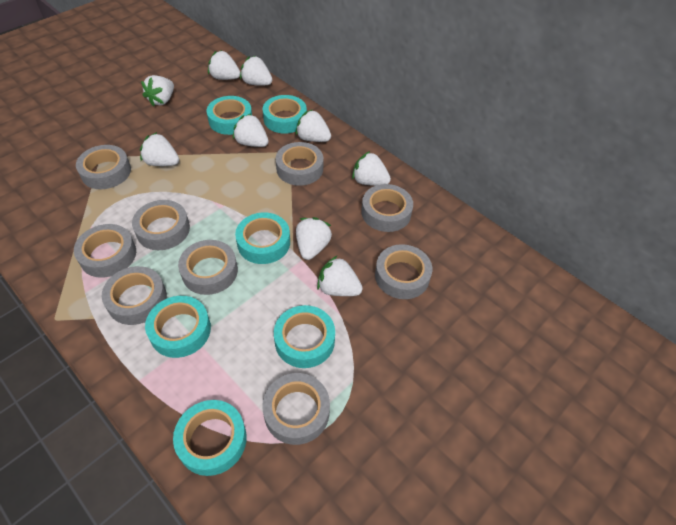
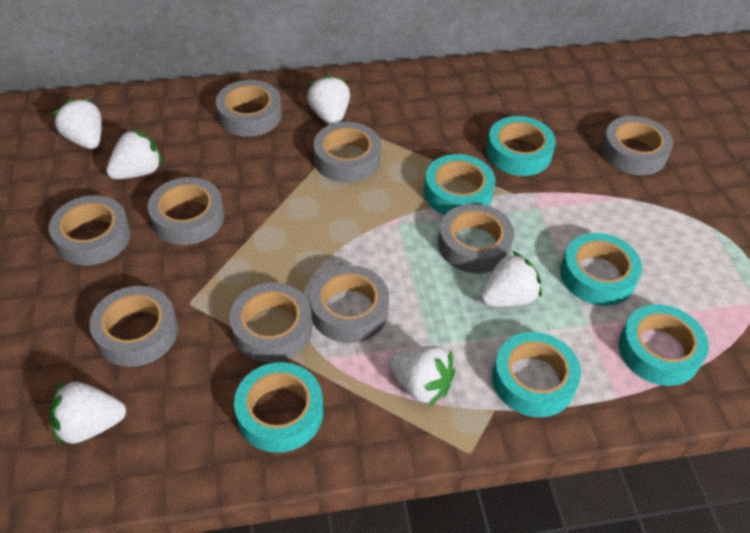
white strawberry: 9 -> 6

